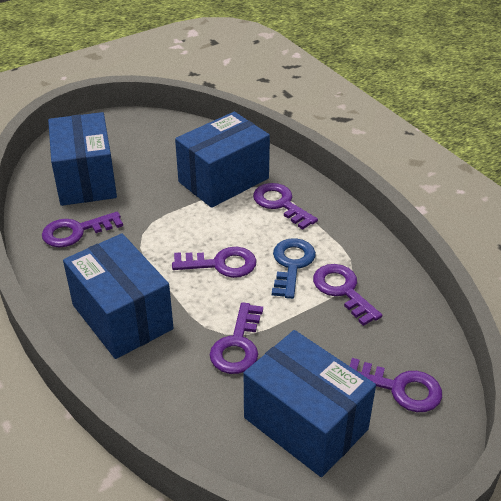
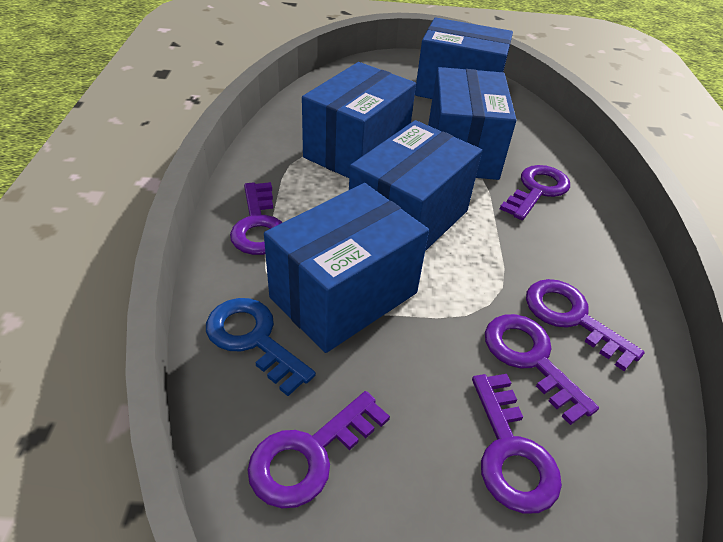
blue box: 4 -> 5

